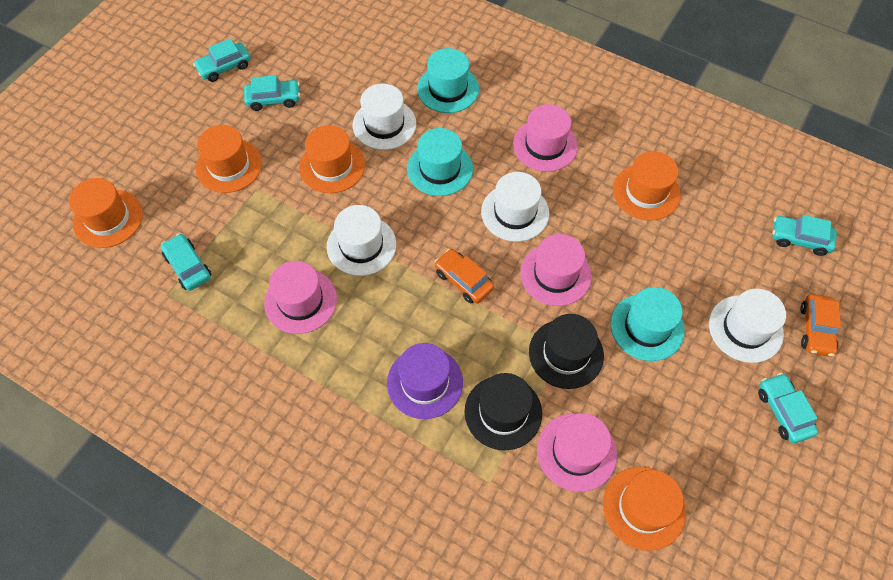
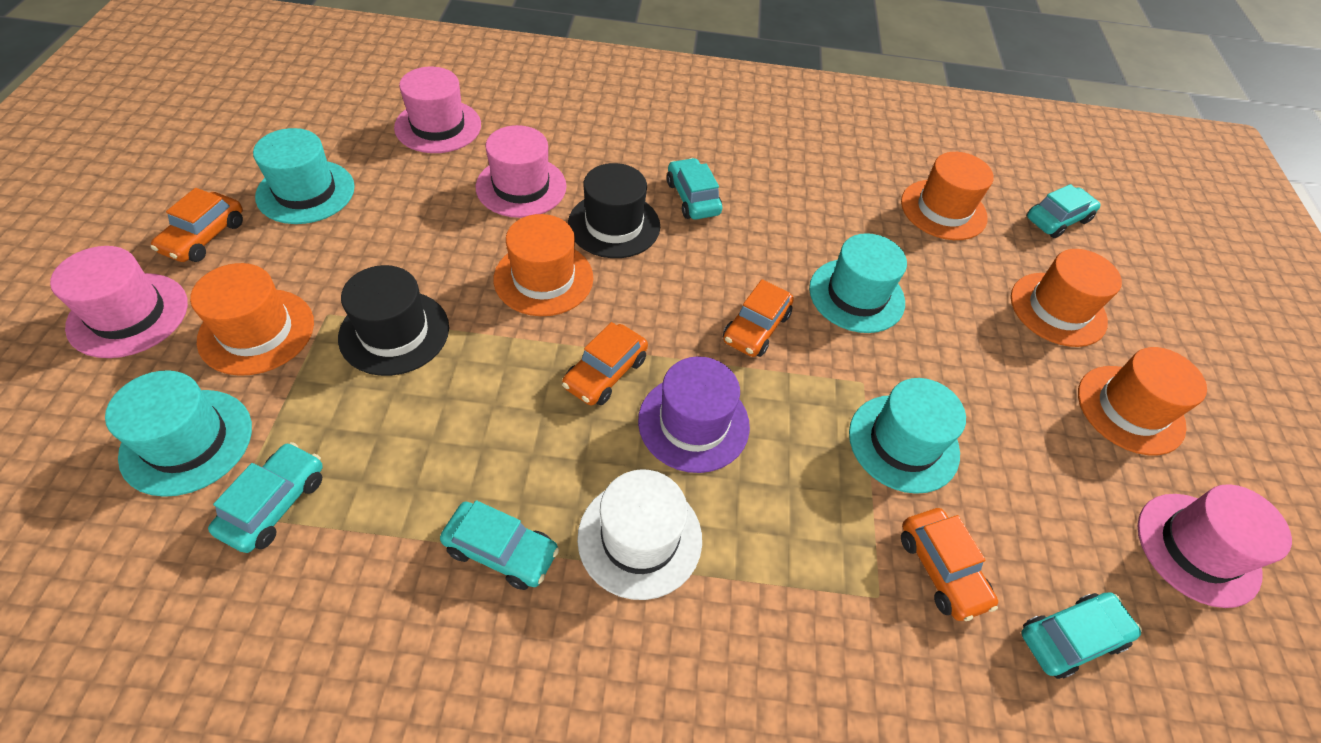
orange car: 2 -> 4
turquoise hat: 3 -> 4
white hat: 4 -> 1

